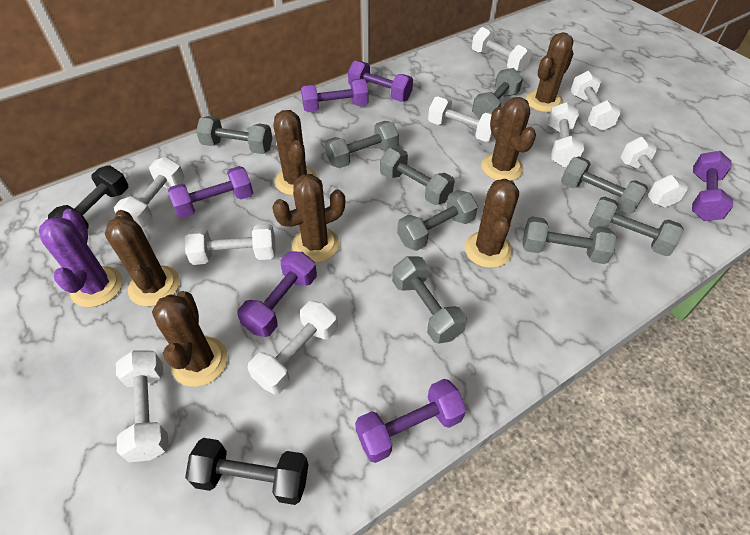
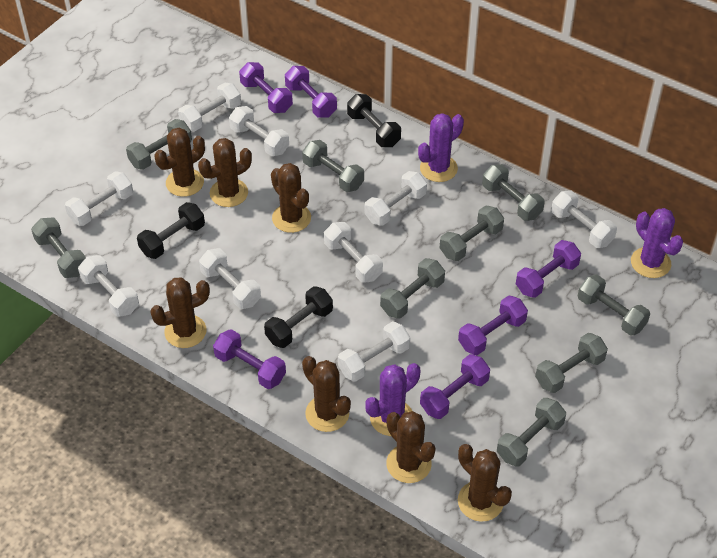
black dumbbell: 2 -> 3
purple cactus: 1 -> 3

